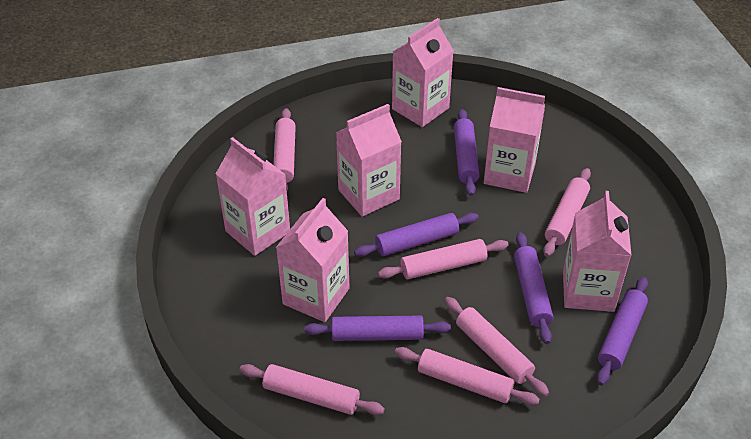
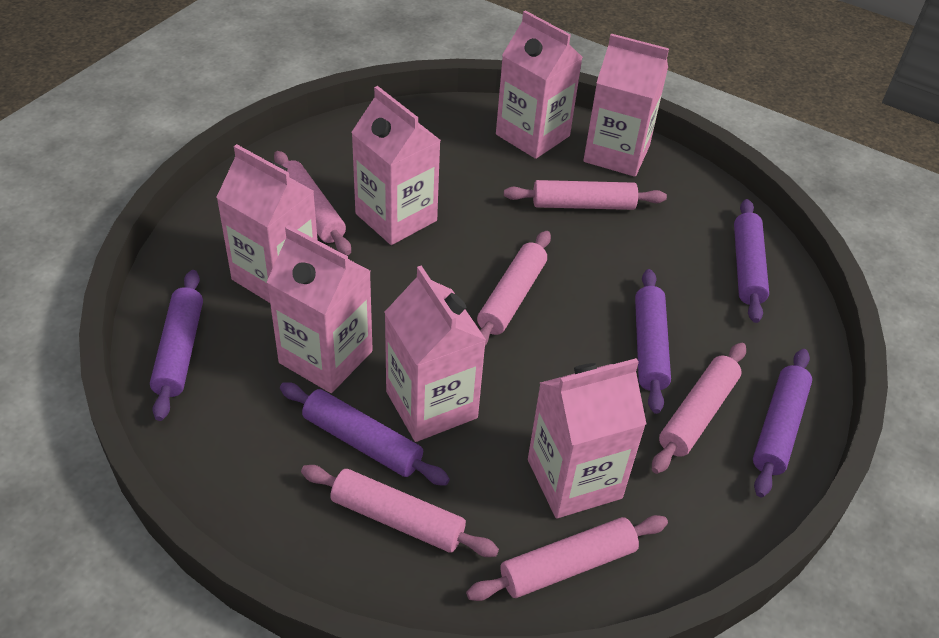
pink carton: 6 -> 7

